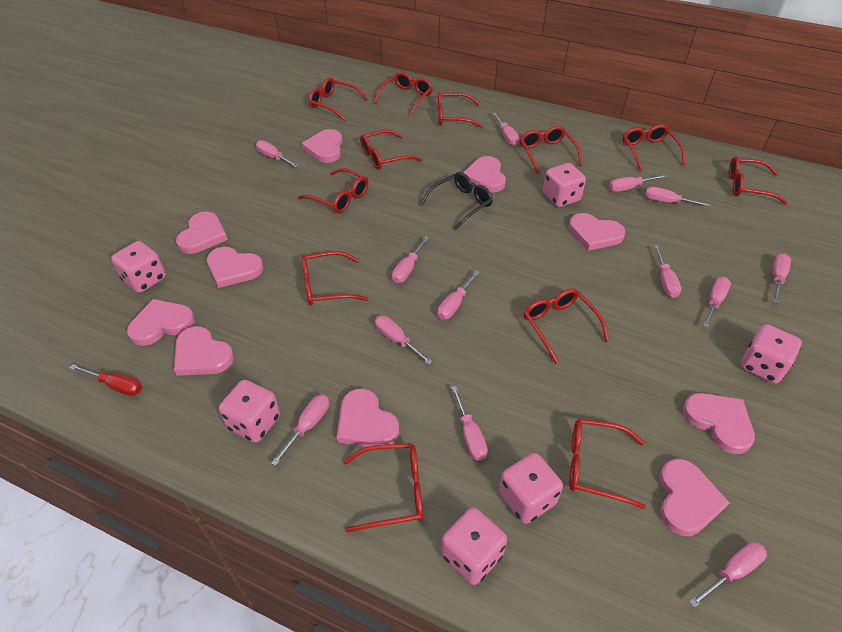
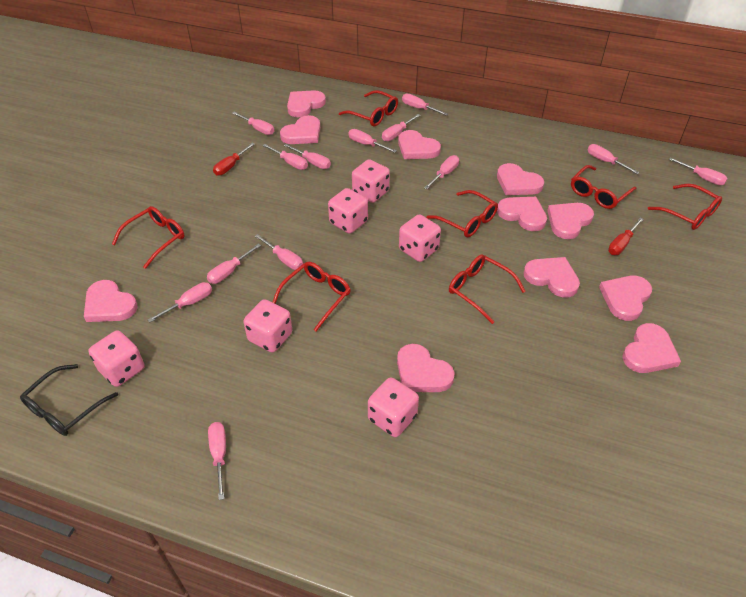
pink heart: 10 -> 11
red glasses: 12 -> 7
red screwdriver: 1 -> 2

